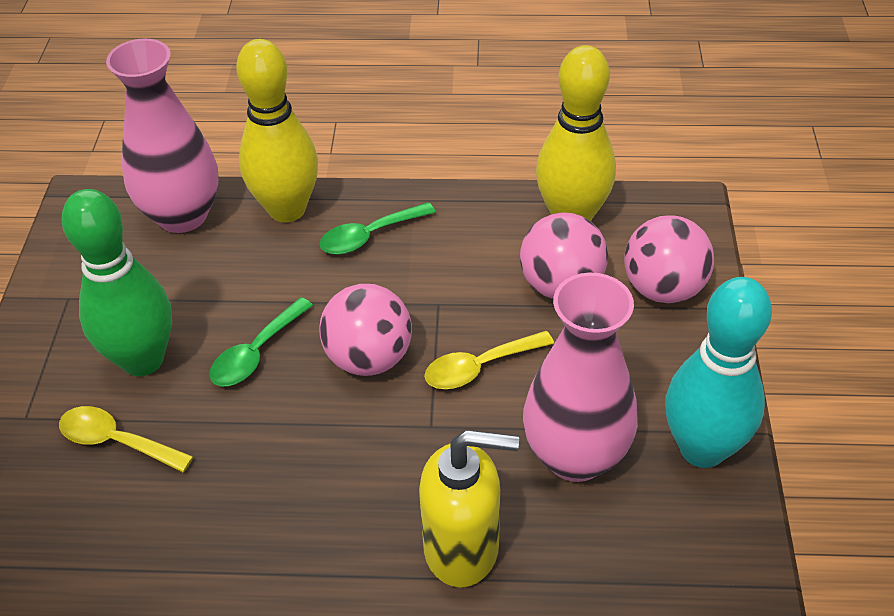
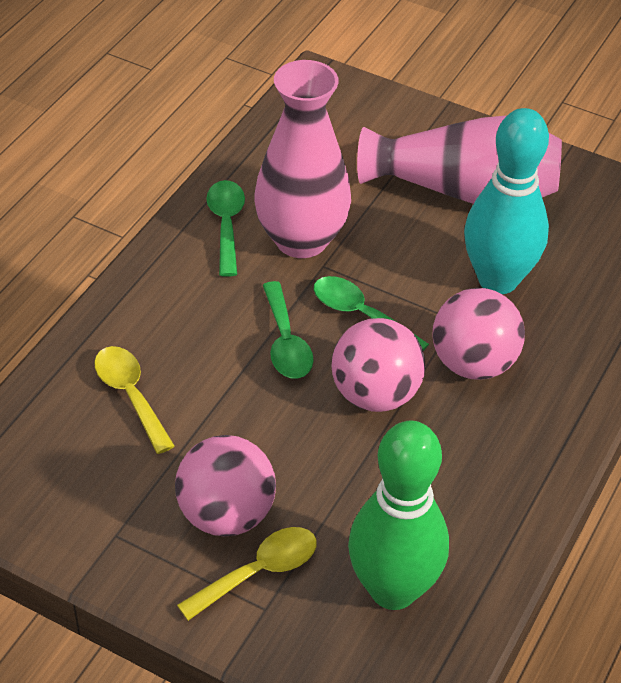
green spoon: 2 -> 3
yellow bowling pin: 2 -> 0
yellow soap dispenser: 1 -> 0

